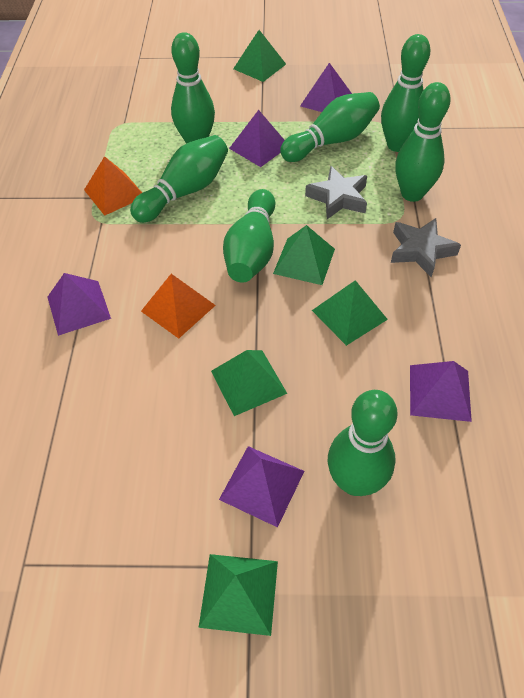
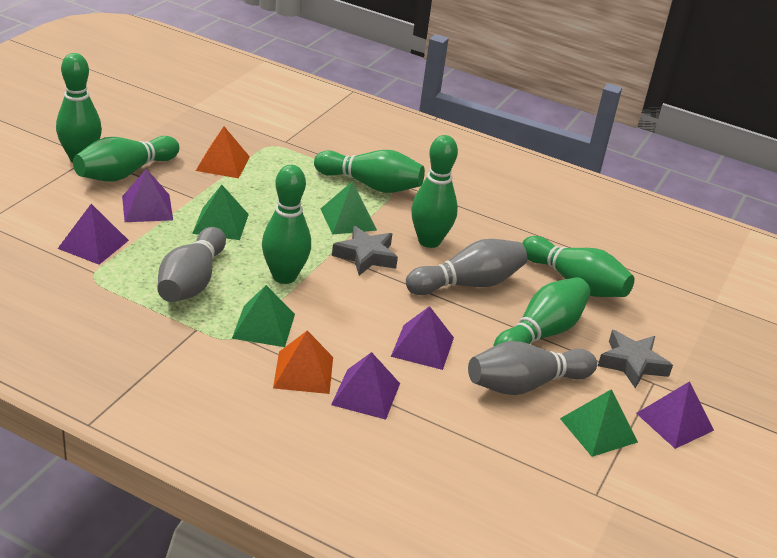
green pyramid: 5 -> 4
grey bowling pin: 0 -> 3

